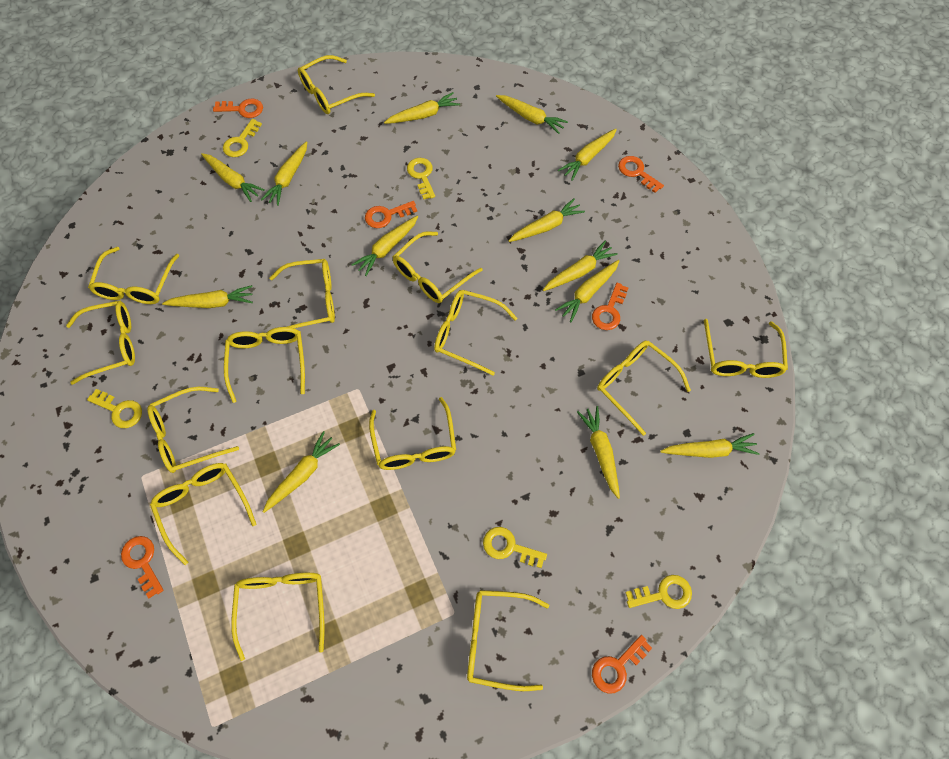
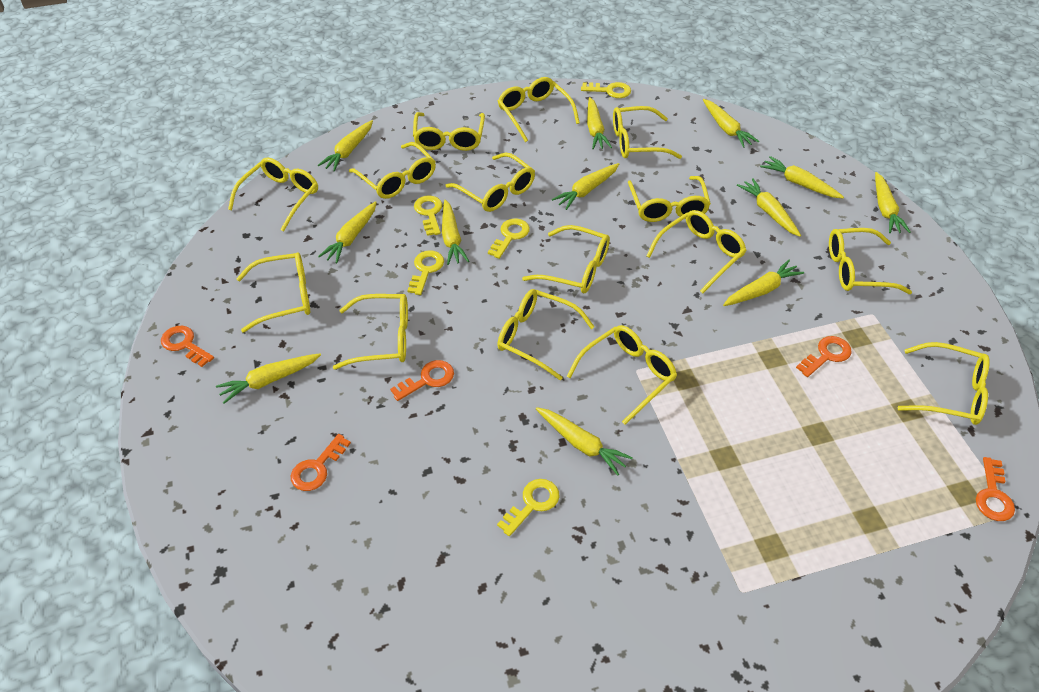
orange key: 6 -> 5
yellow carrot: 13 -> 12
yellow glasses: 14 -> 15

